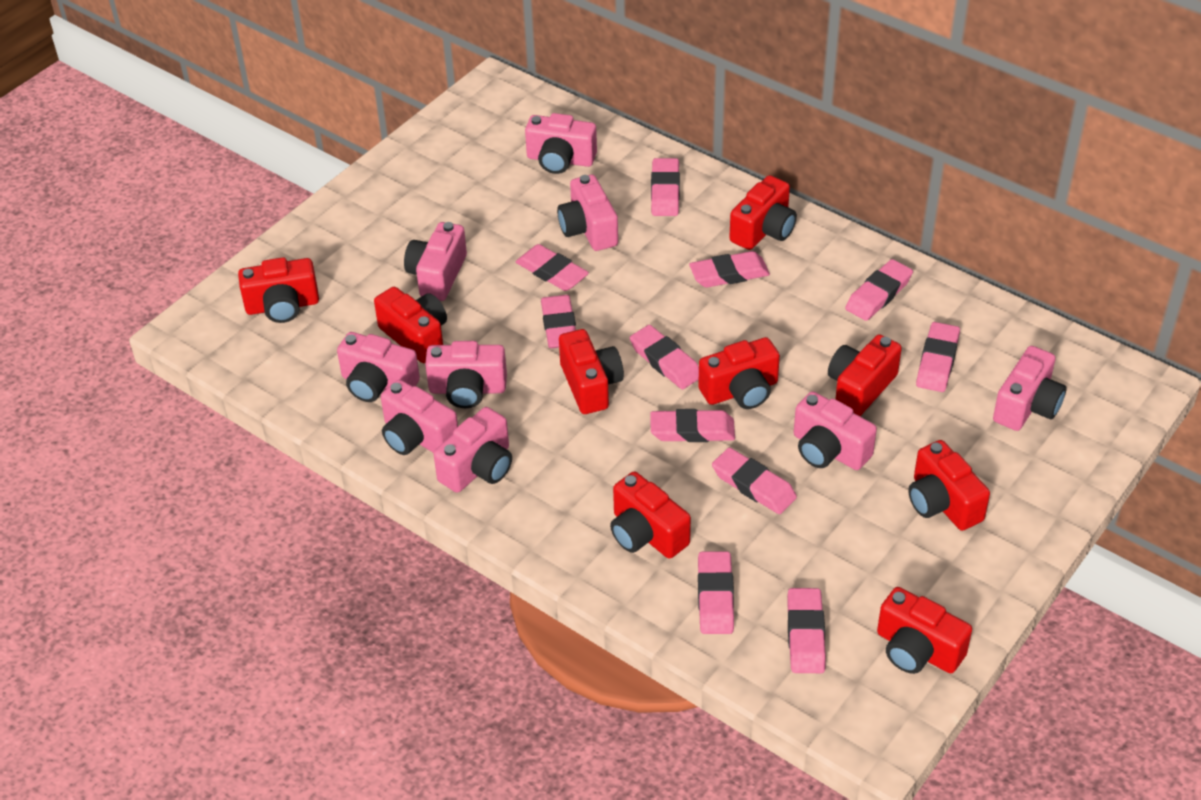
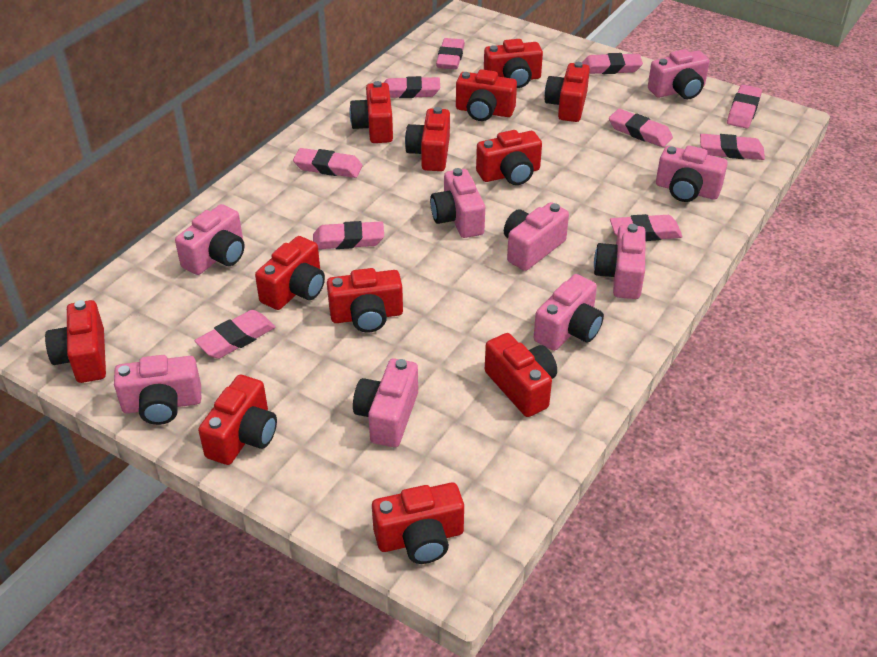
pink eraser: 11 -> 10
red camera: 9 -> 12

